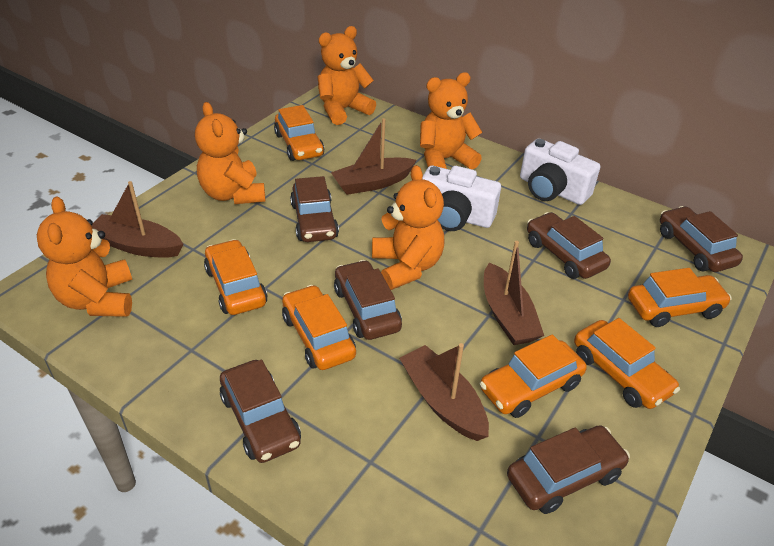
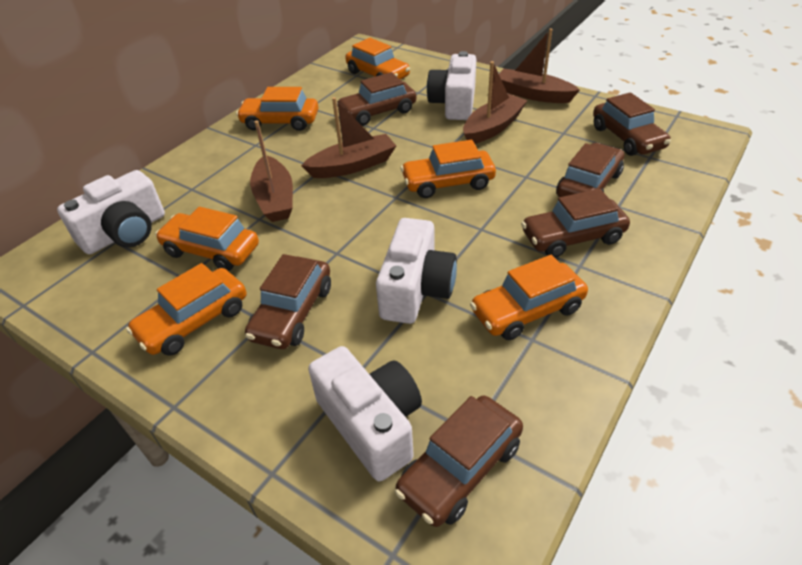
orange teddy bear: 5 -> 0
white camera: 2 -> 4

